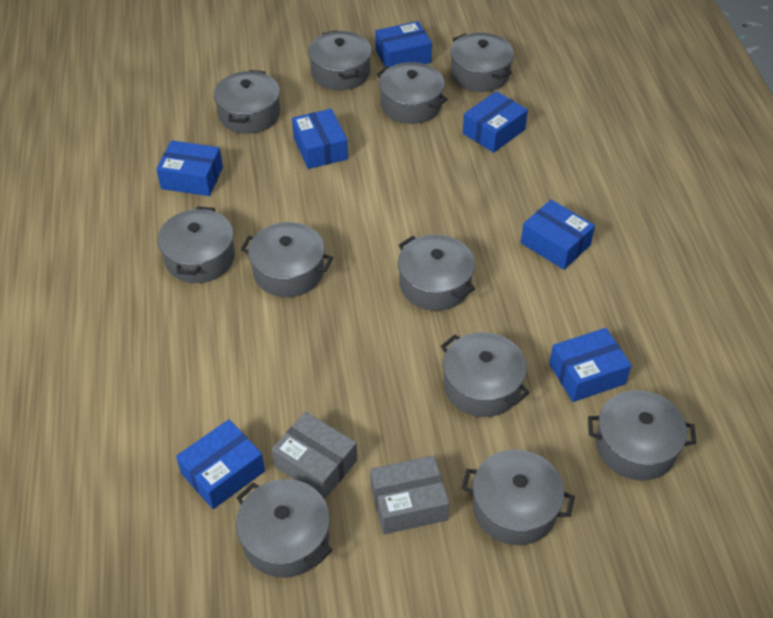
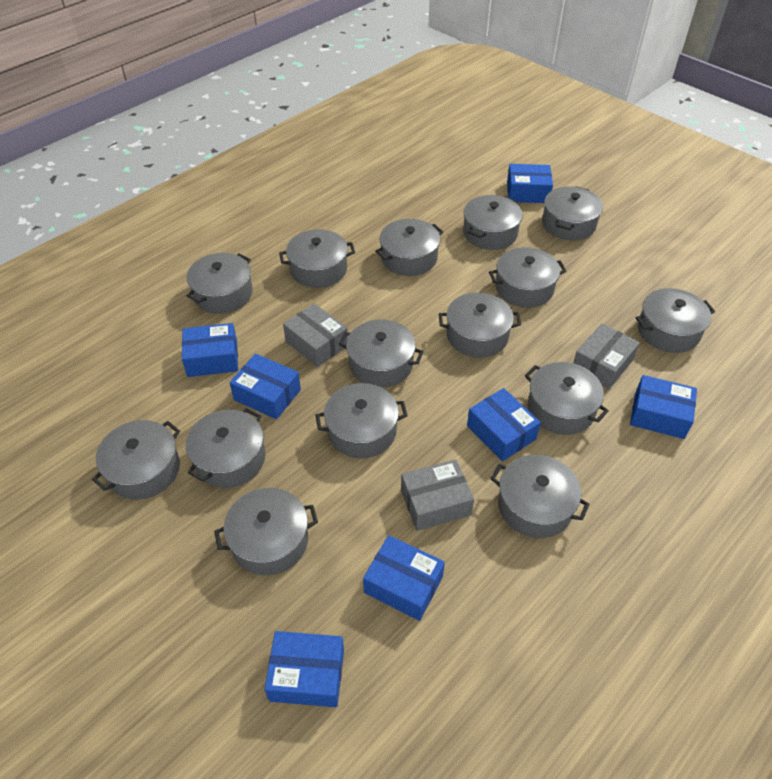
grey box: 2 -> 3
grey pot: 11 -> 15

